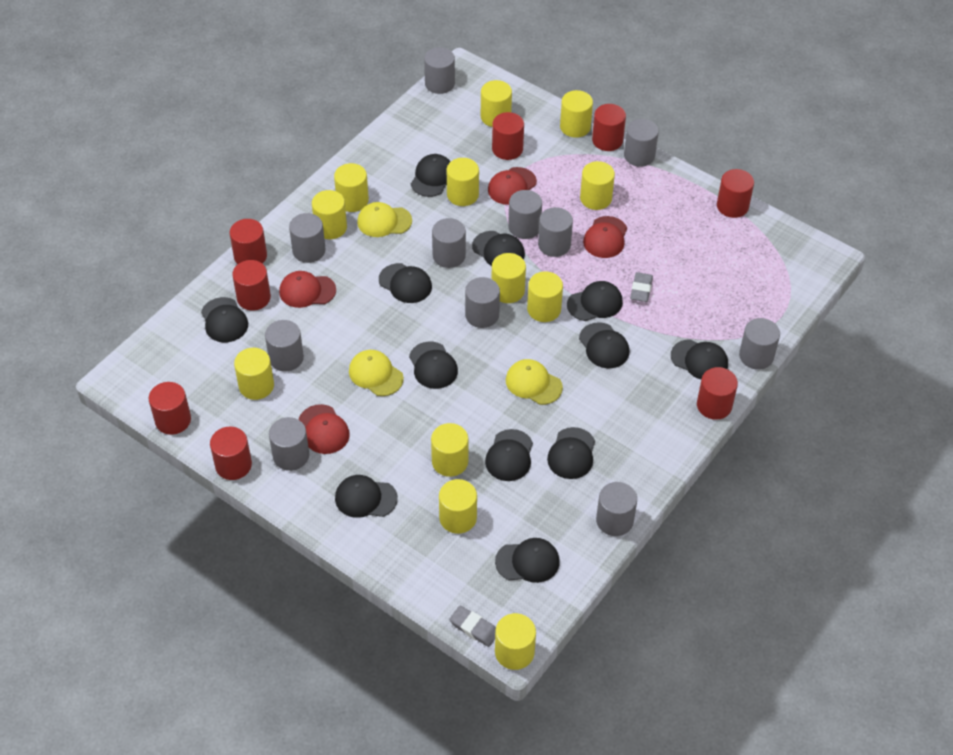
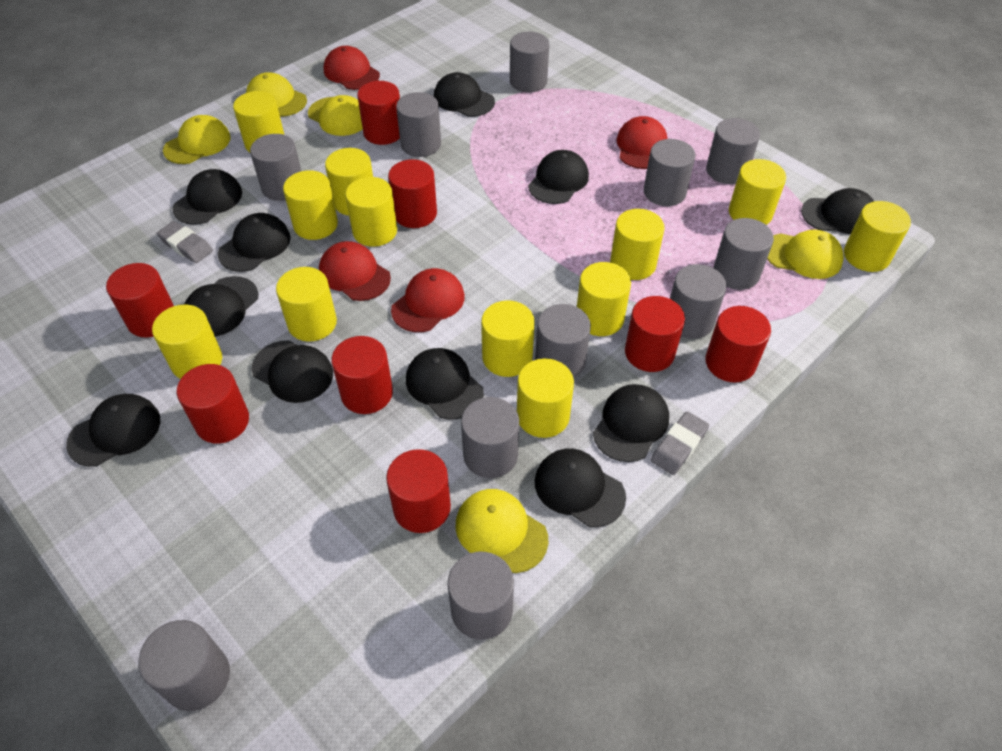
black cap: 12 -> 11
yellow cap: 3 -> 5

